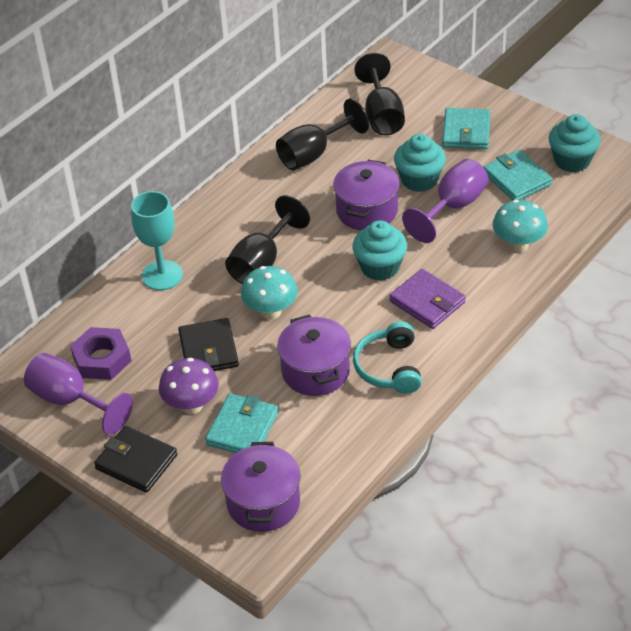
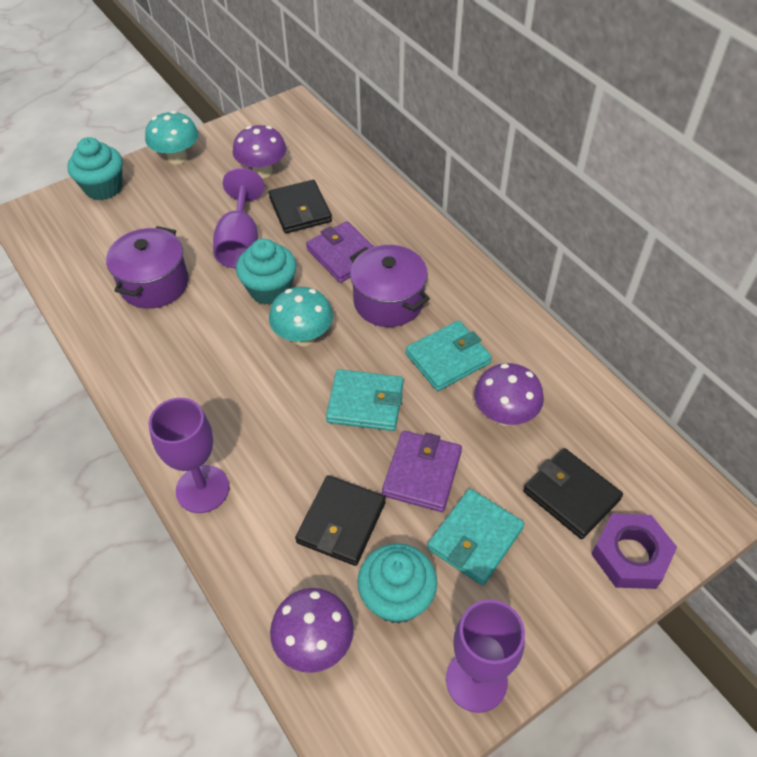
black goblet: 3 -> 0
black wallet: 2 -> 3
purple goblet: 2 -> 3
purple mushroom: 1 -> 3
purple pot: 3 -> 2
purple wallet: 1 -> 2
turquoise goblet: 1 -> 0
turquoise headphones: 1 -> 0

